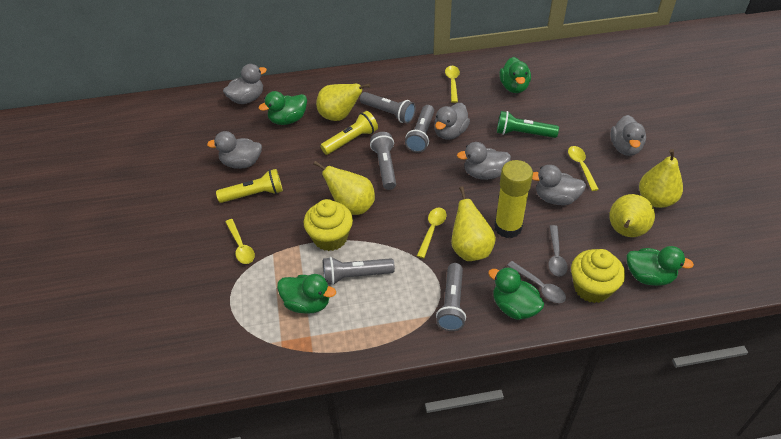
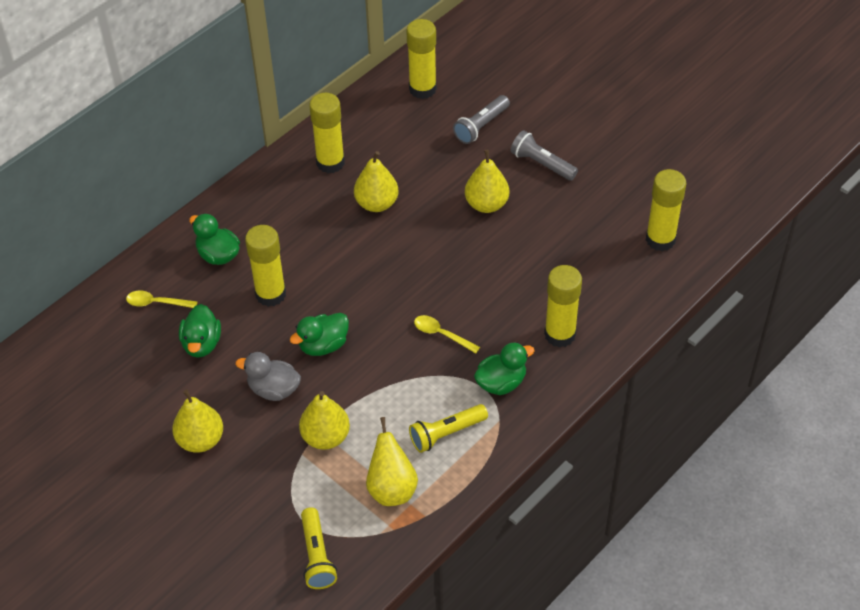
green duck: 5 -> 4
green flashlight: 1 -> 0
grey duck: 6 -> 1
grey flashlight: 5 -> 2
grey spoon: 2 -> 0
yellow cupcake: 2 -> 0
yellow glue stick: 1 -> 5
yellow spoon: 4 -> 2

